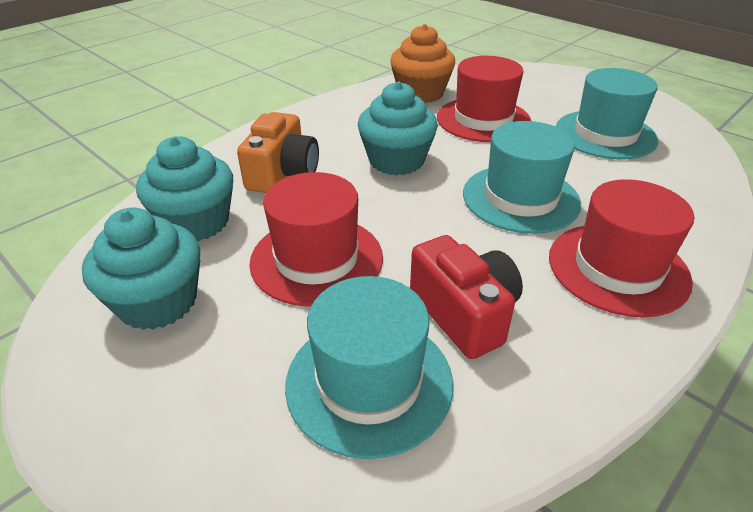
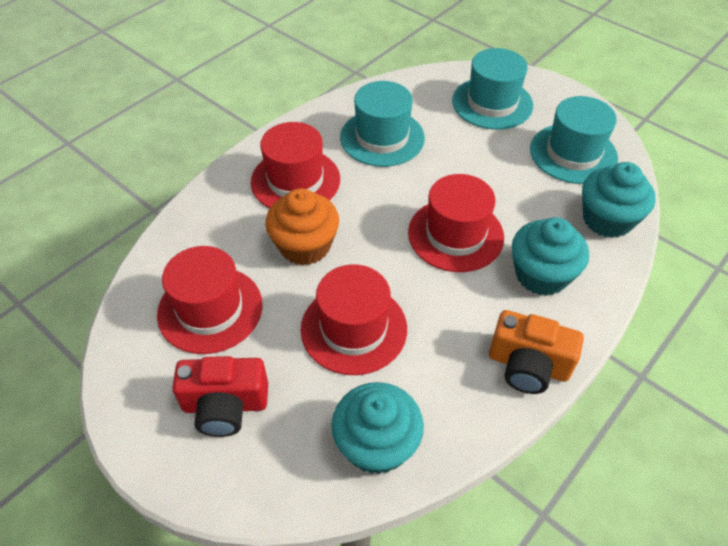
red hat: 3 -> 4

